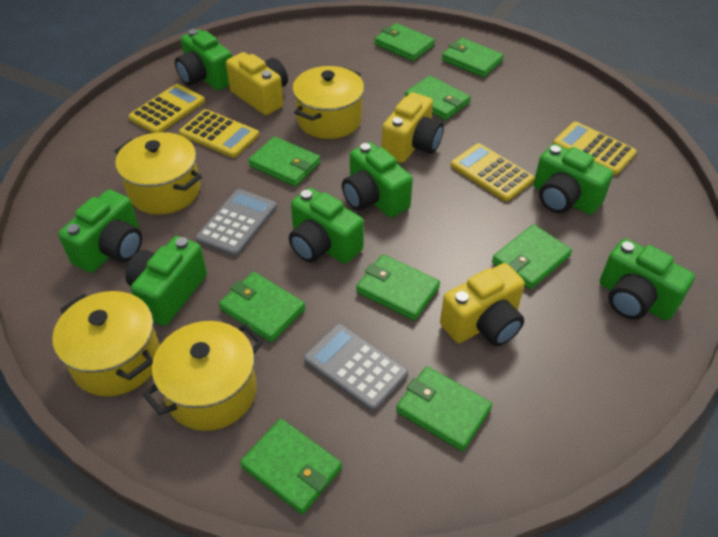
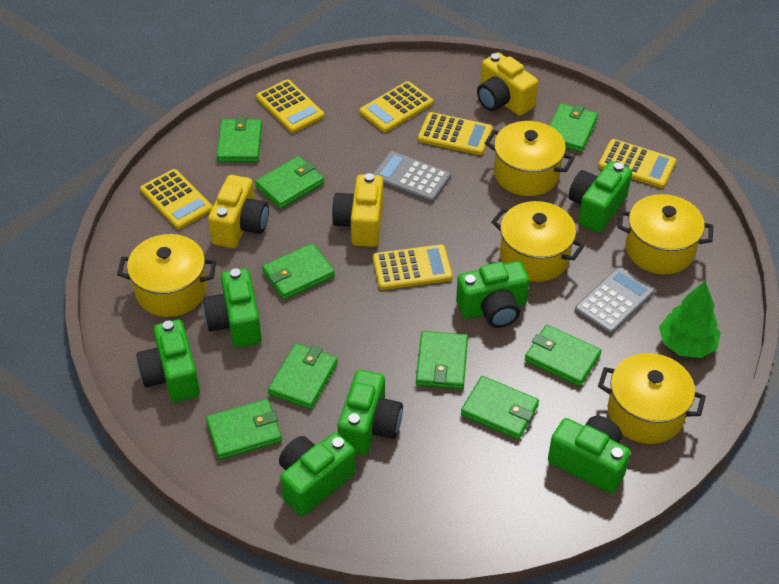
green tree: 0 -> 1
yellow calculator: 4 -> 6
yellow pot: 4 -> 5

